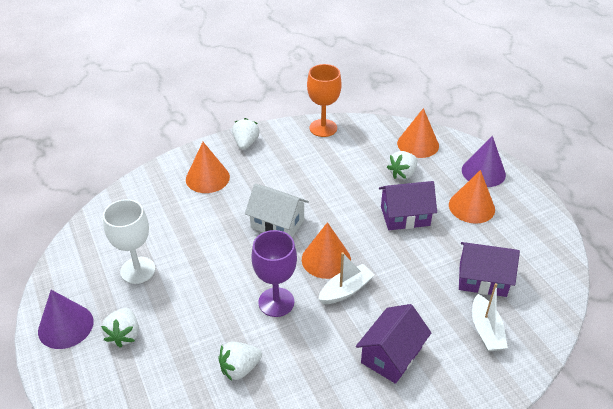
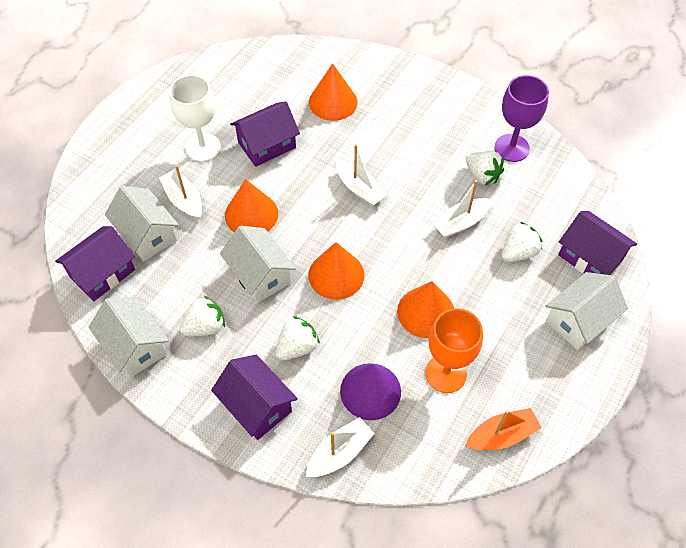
orange boat: 0 -> 1
purple cone: 2 -> 1
purple house: 3 -> 4
white boat: 2 -> 4
white house: 1 -> 4

